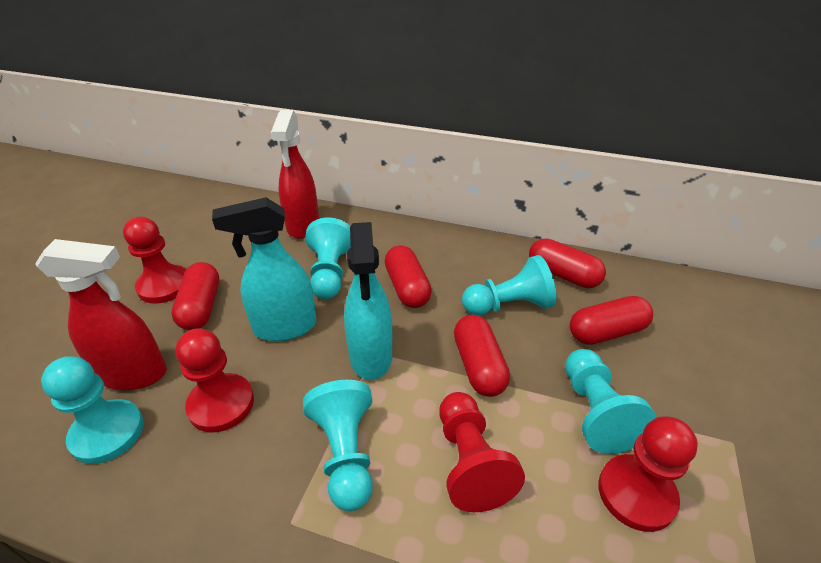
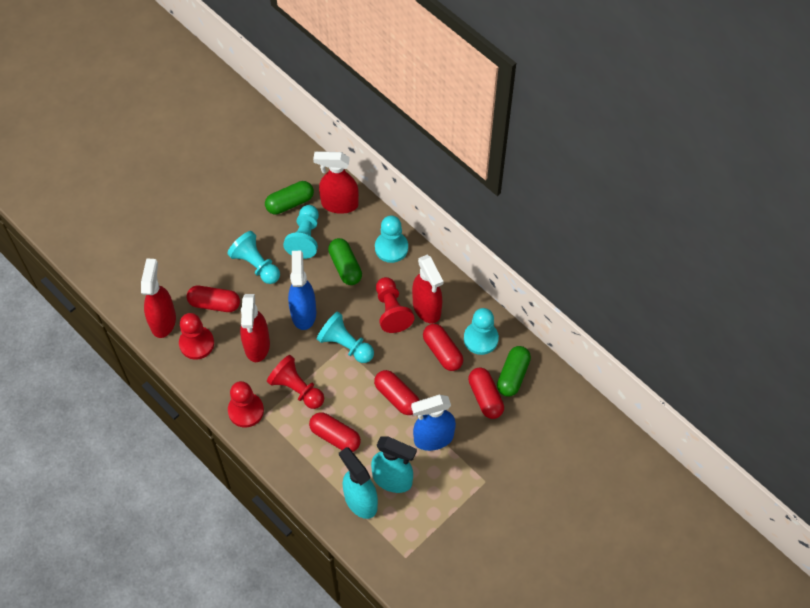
blue spray bottle: 0 -> 2
green capsule: 0 -> 3
red spray bottle: 2 -> 4

